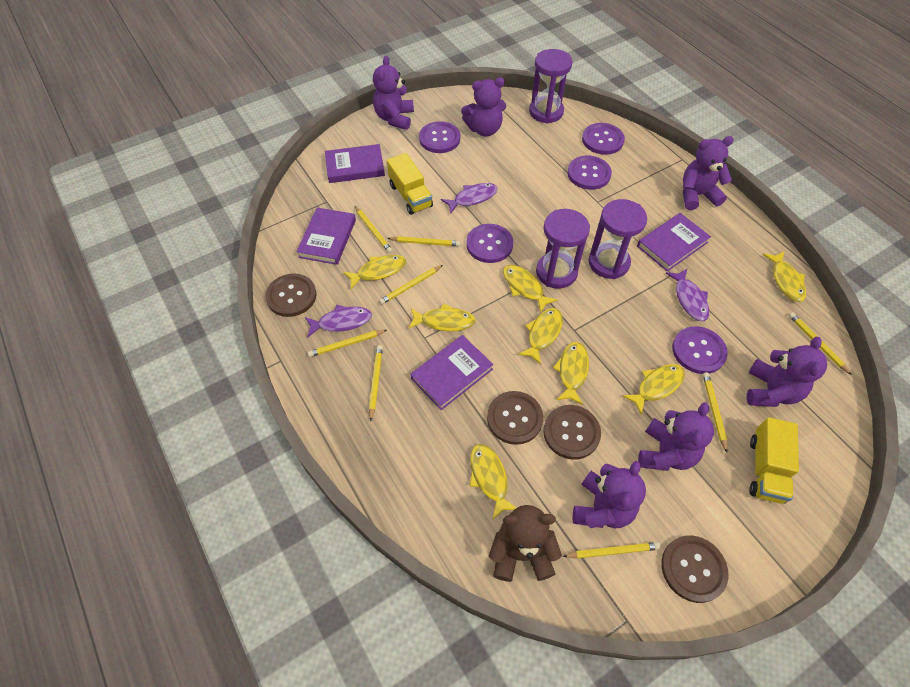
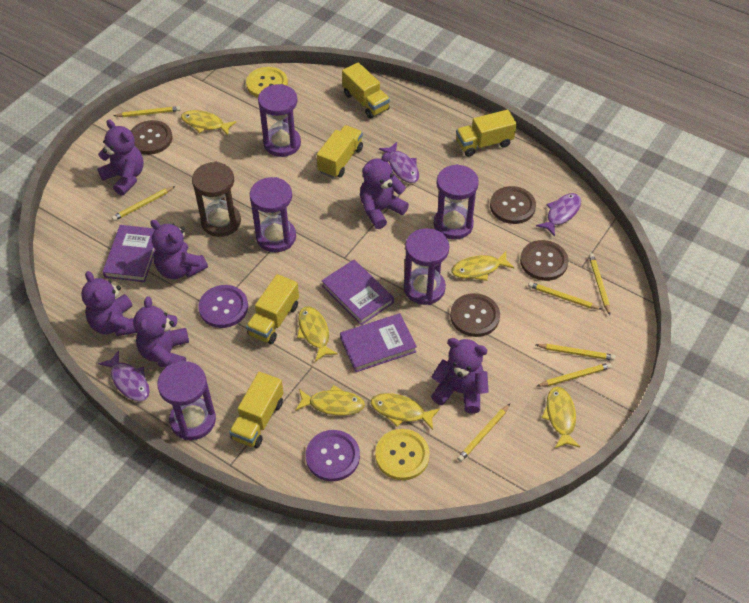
brown hourglass: 0 -> 1
brown teddy bear: 1 -> 0
purple book: 4 -> 3
purple button: 5 -> 2
purple hourglass: 3 -> 5
yellow button: 0 -> 2
yellow fish: 8 -> 6
yellow pencil: 8 -> 7
yellow truck: 2 -> 5

